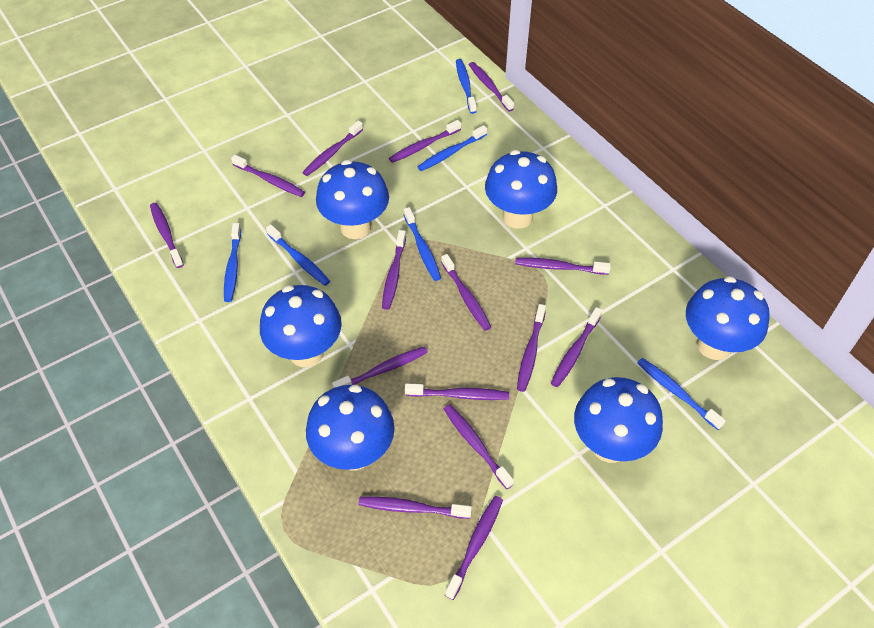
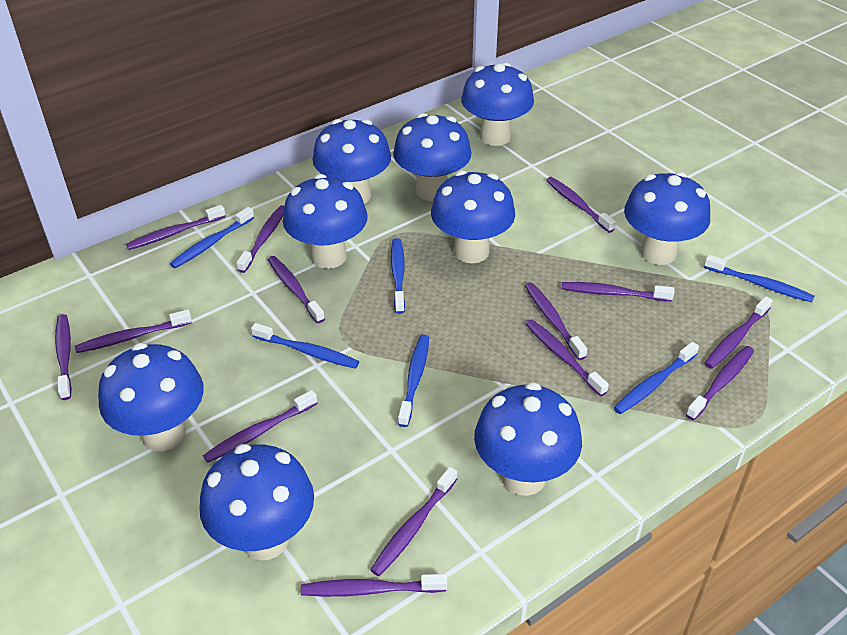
blue mushroom: 6 -> 9
purple toothbrush: 15 -> 14

